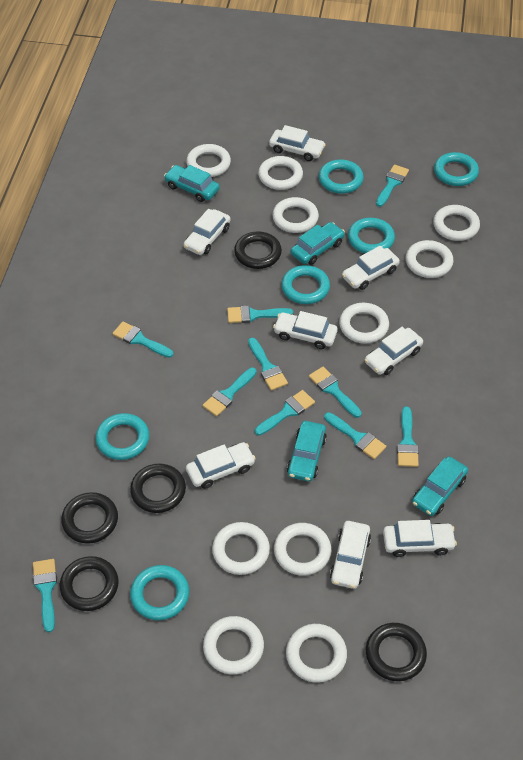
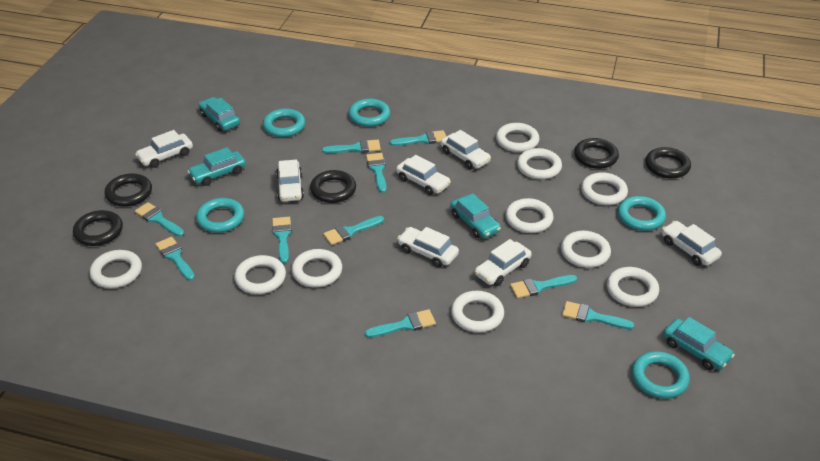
turquoise ring: 6 -> 5
white car: 8 -> 7

